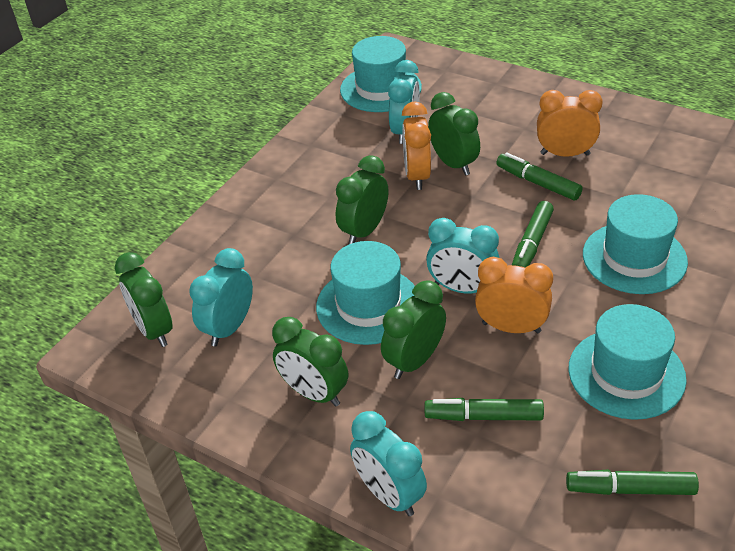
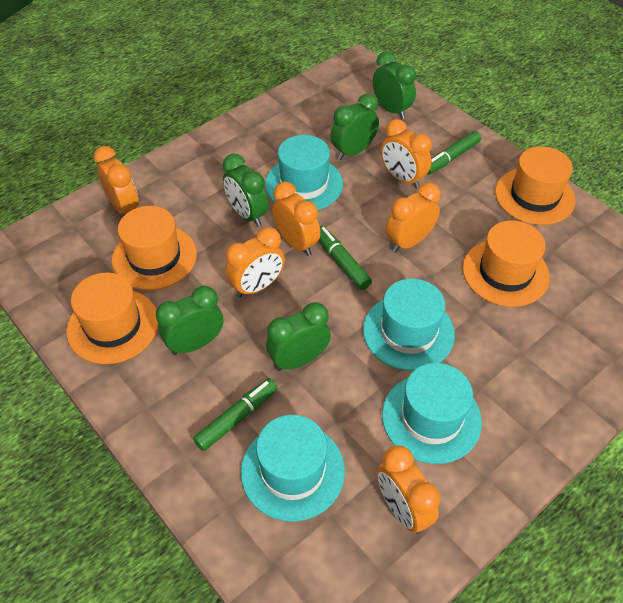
green marker: 4 -> 3
orange clock: 3 -> 6
orange hat: 0 -> 4
turquoise clock: 4 -> 0

